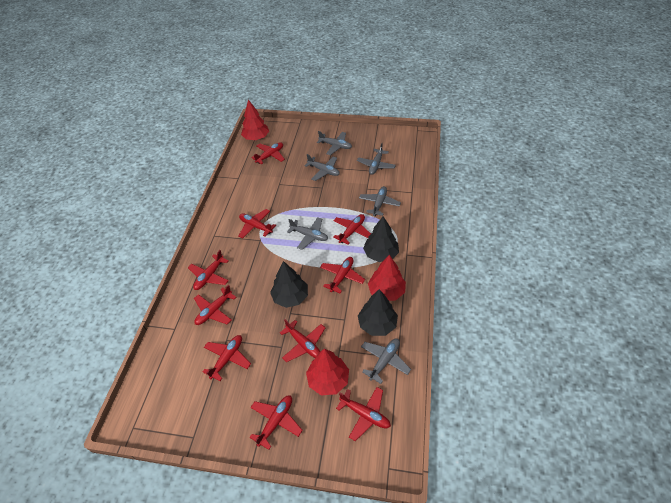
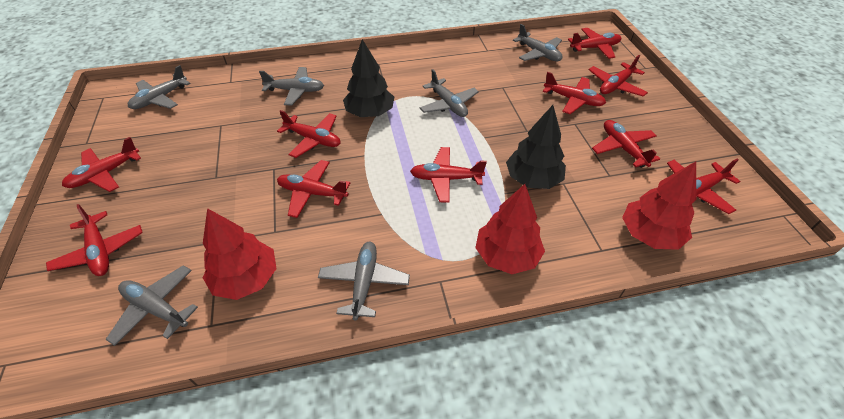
black tree: 3 -> 2

